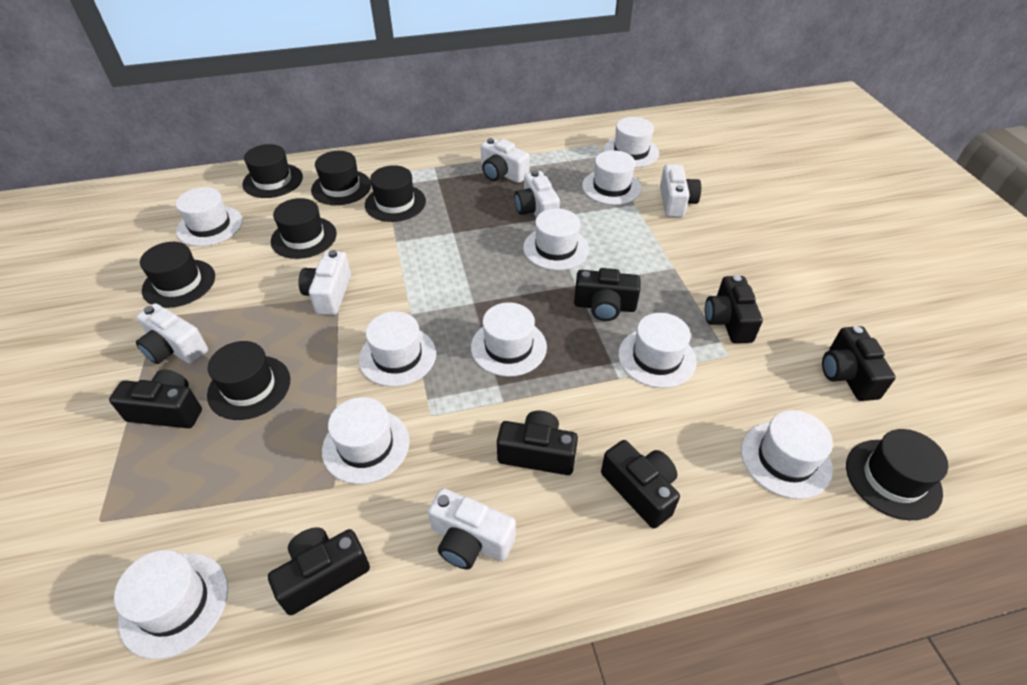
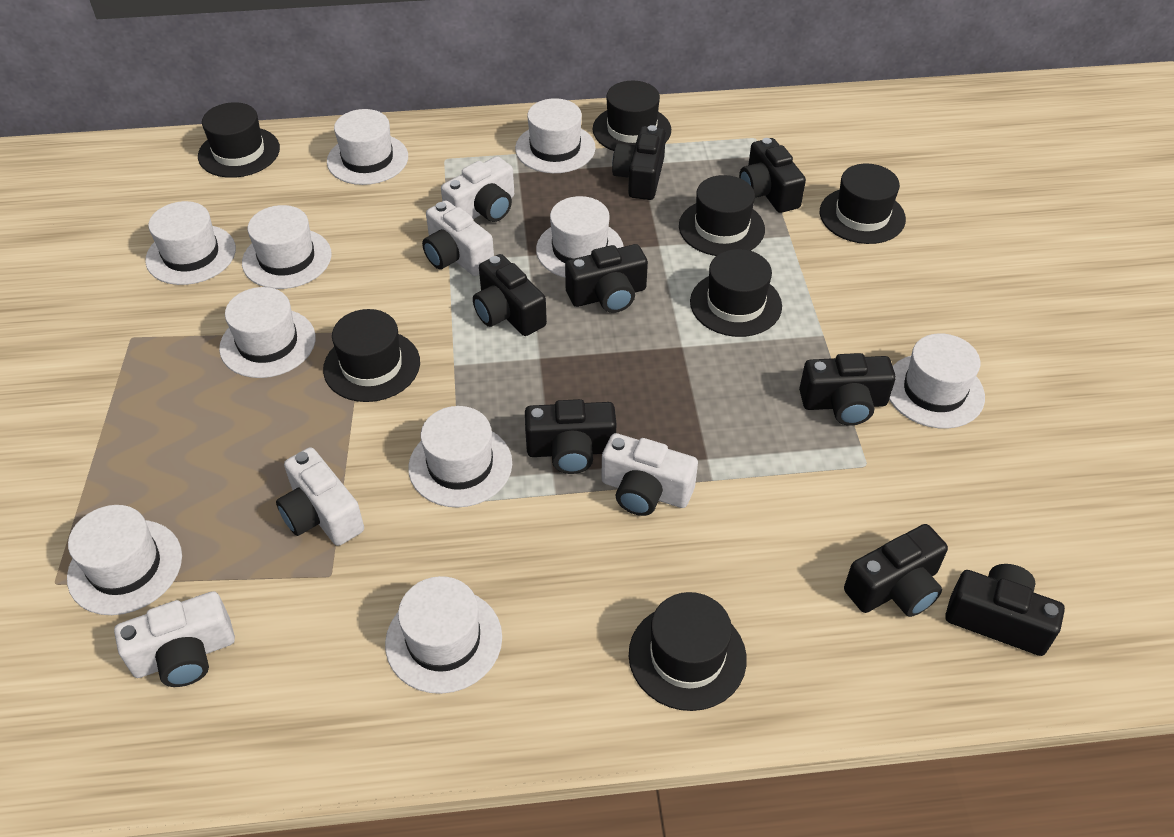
black camera: 7 -> 8
white camera: 6 -> 5

